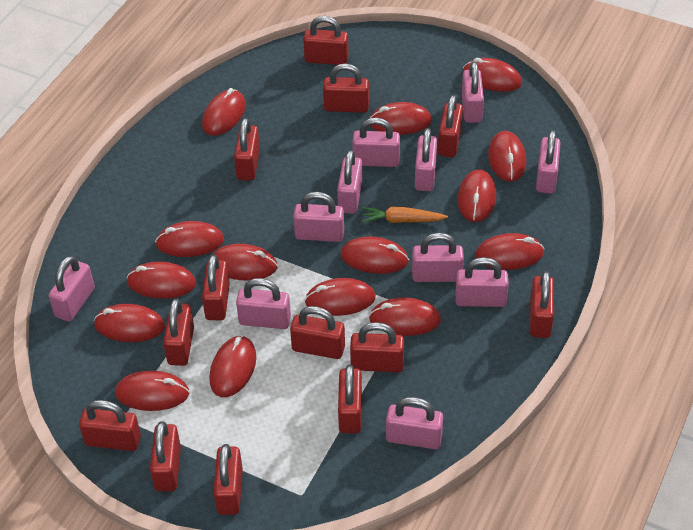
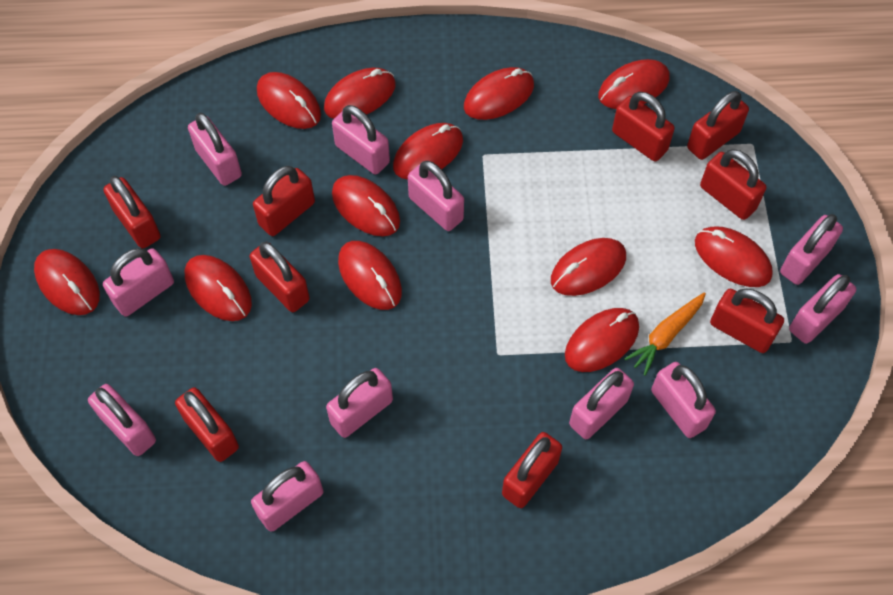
red mouse: 15 -> 12
red padlock: 13 -> 9

